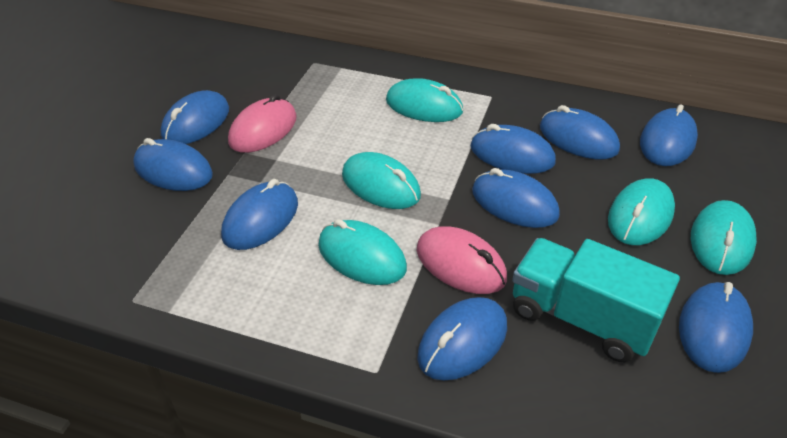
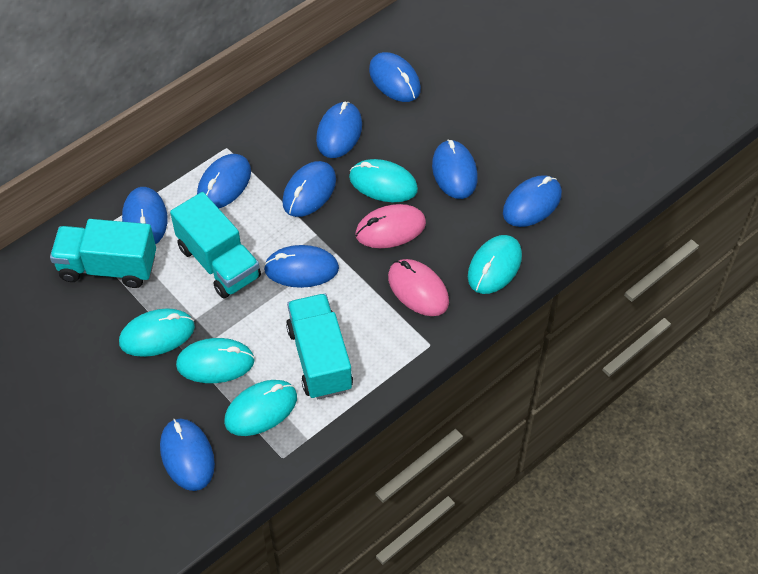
turquoise truck: 1 -> 3

